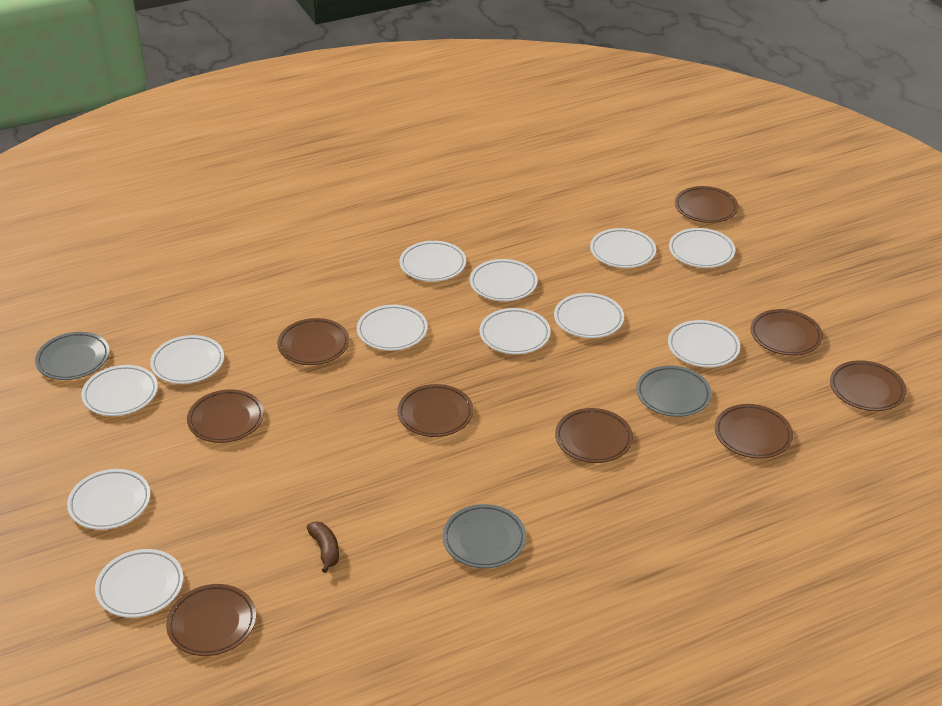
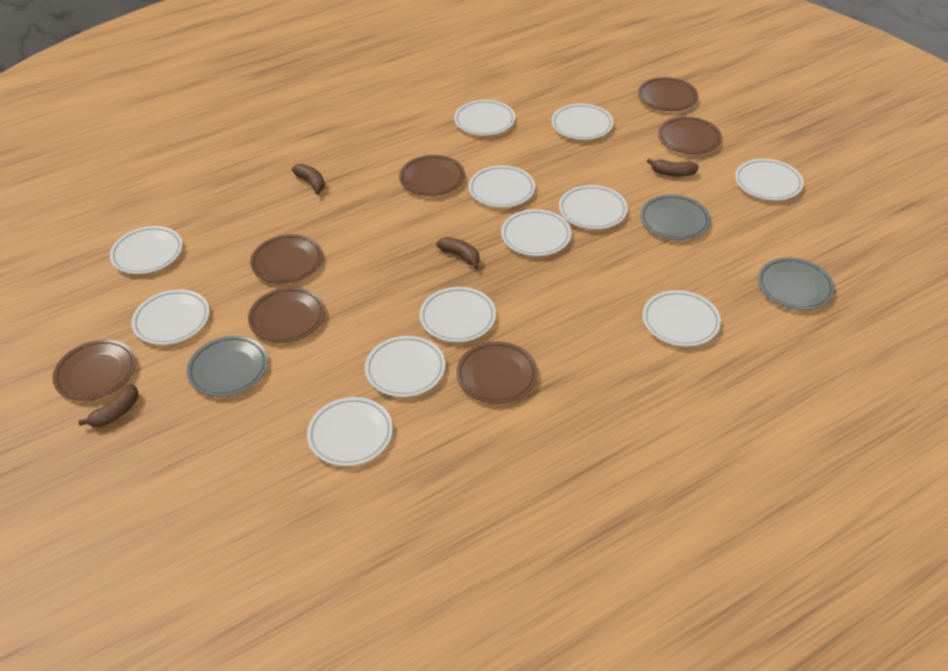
brown banana: 1 -> 4
brown plate: 9 -> 7

